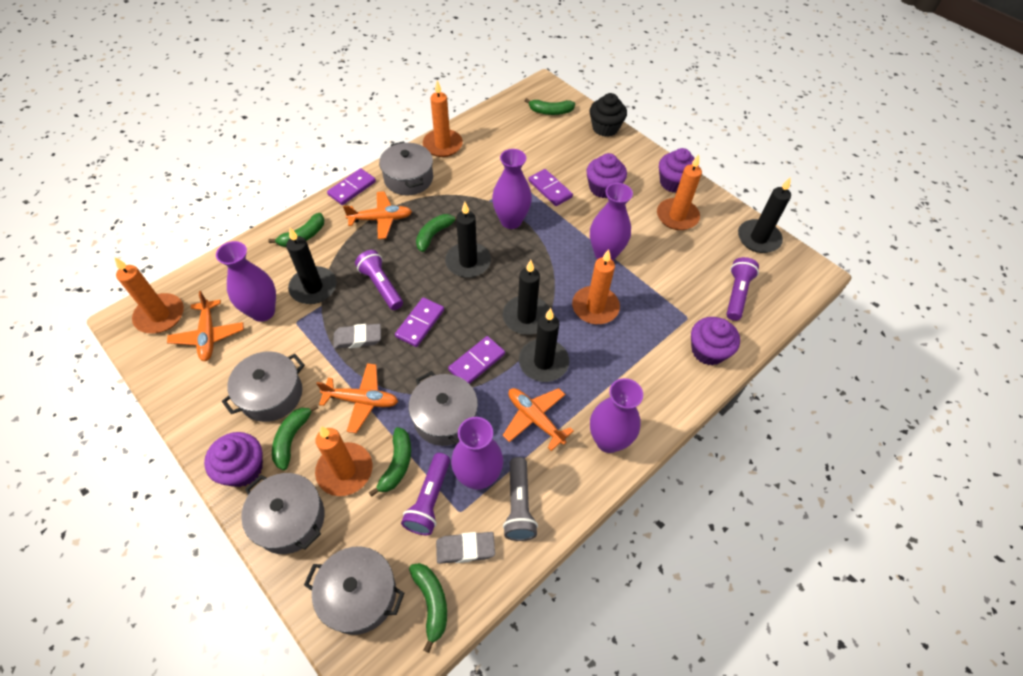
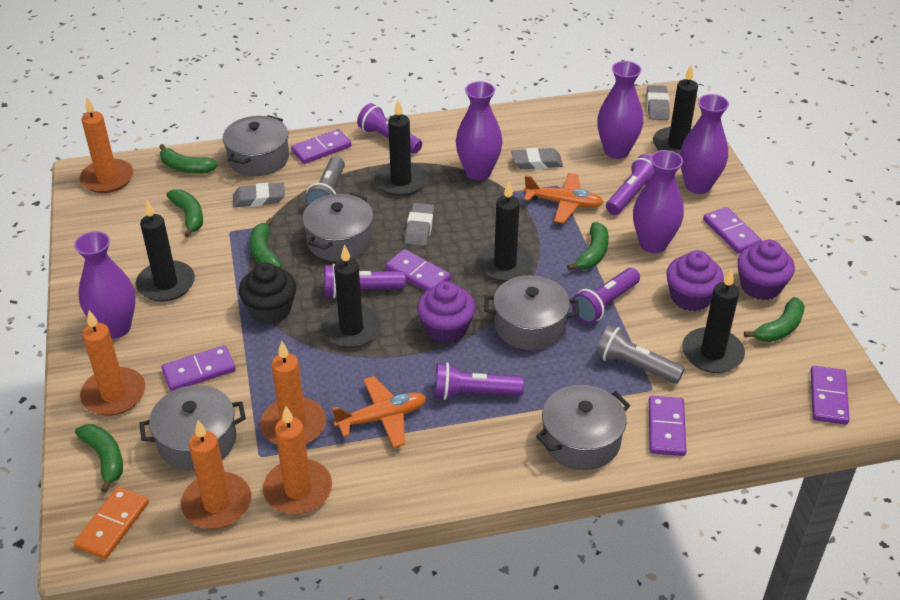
black candle: 5 -> 6
grey eraser: 2 -> 4
grey flashlight: 1 -> 2
orange domino: 0 -> 1
orange plane: 4 -> 2
purple cupcake: 4 -> 3
purple domino: 4 -> 6
purple flashlight: 3 -> 5

